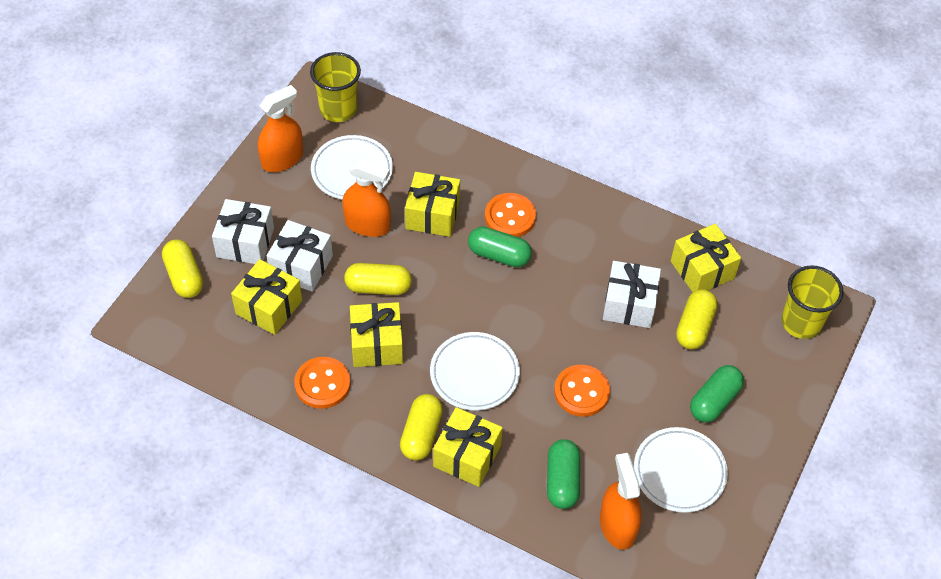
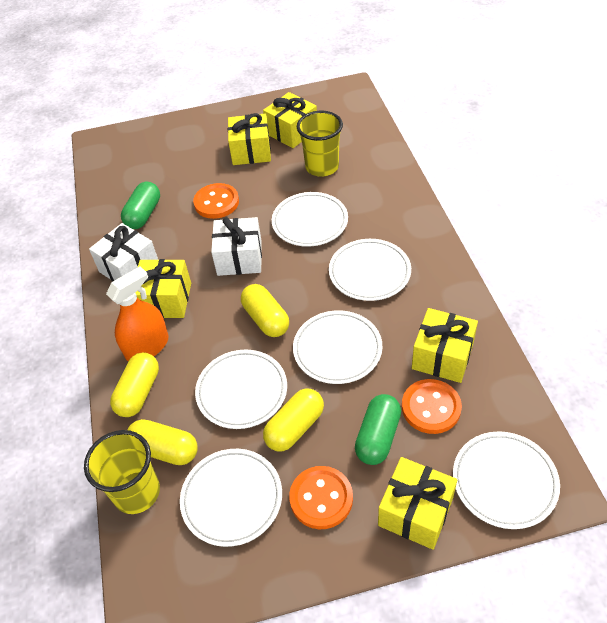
green capsule: 3 -> 2
orange spray bottle: 3 -> 1
white gift: 3 -> 2
white plate: 3 -> 6

